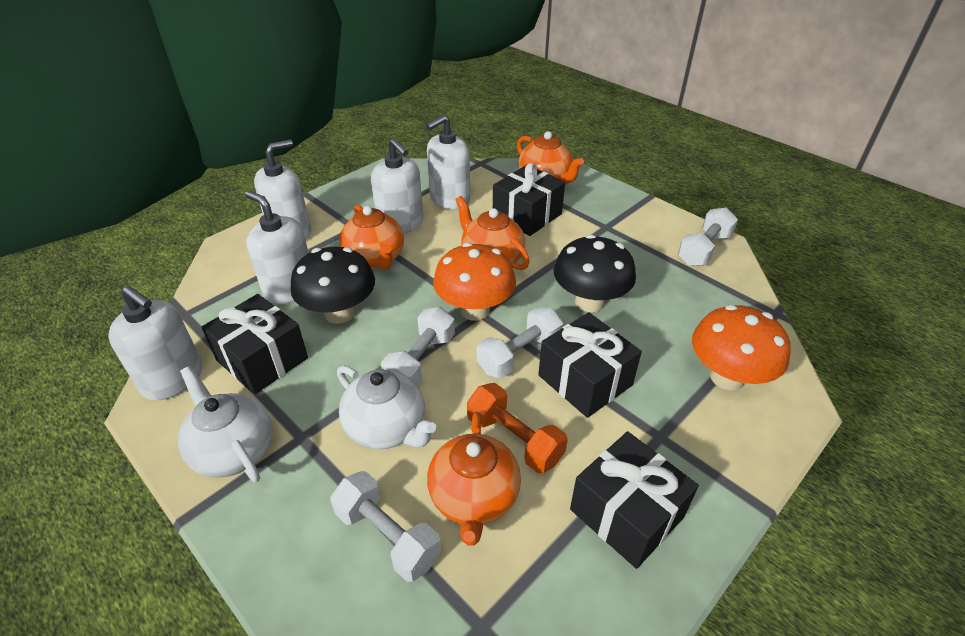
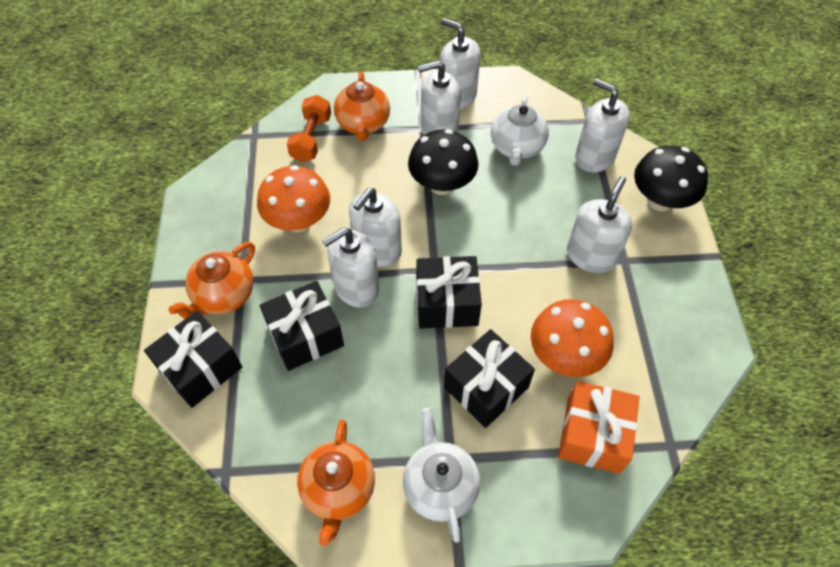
orange gift: 0 -> 1
orange teapot: 4 -> 3
white dumbbell: 4 -> 0
white soap dispenser: 5 -> 6

